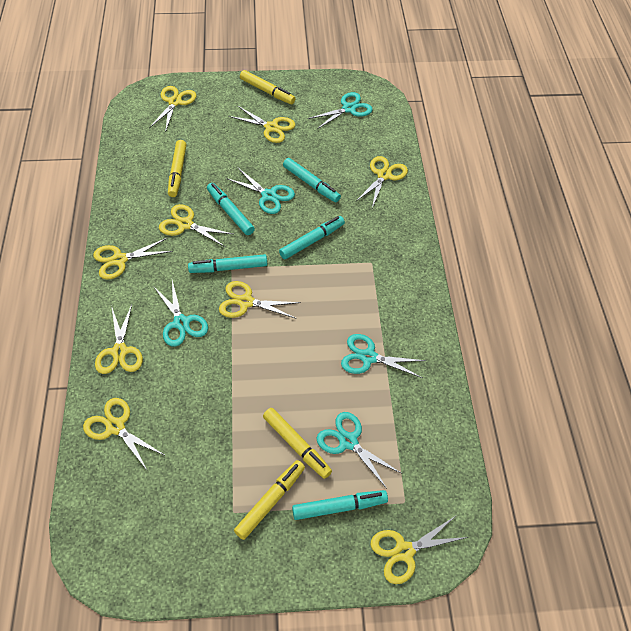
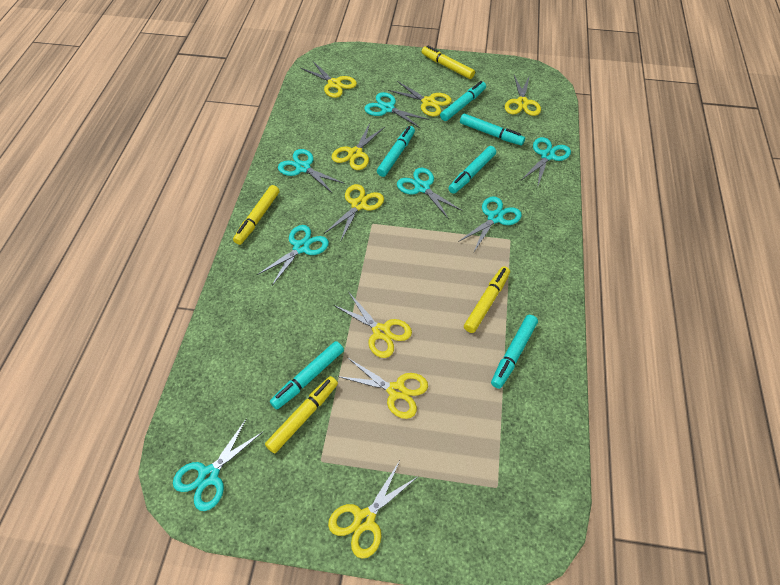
turquoise marker: 5 -> 6
turquoise scissors: 5 -> 7
yellow scissors: 9 -> 8

